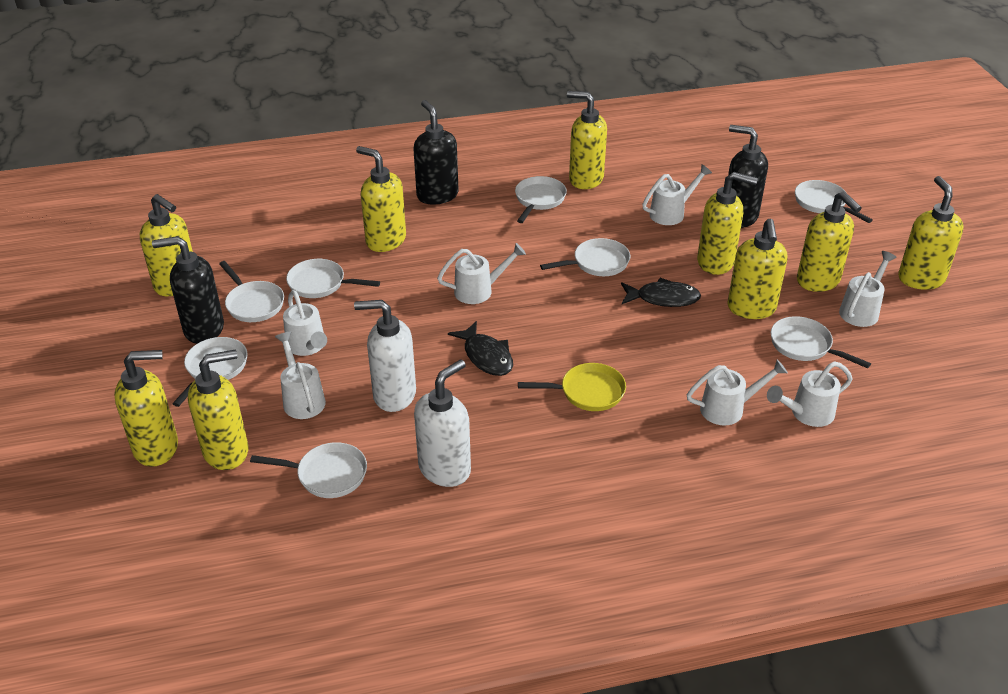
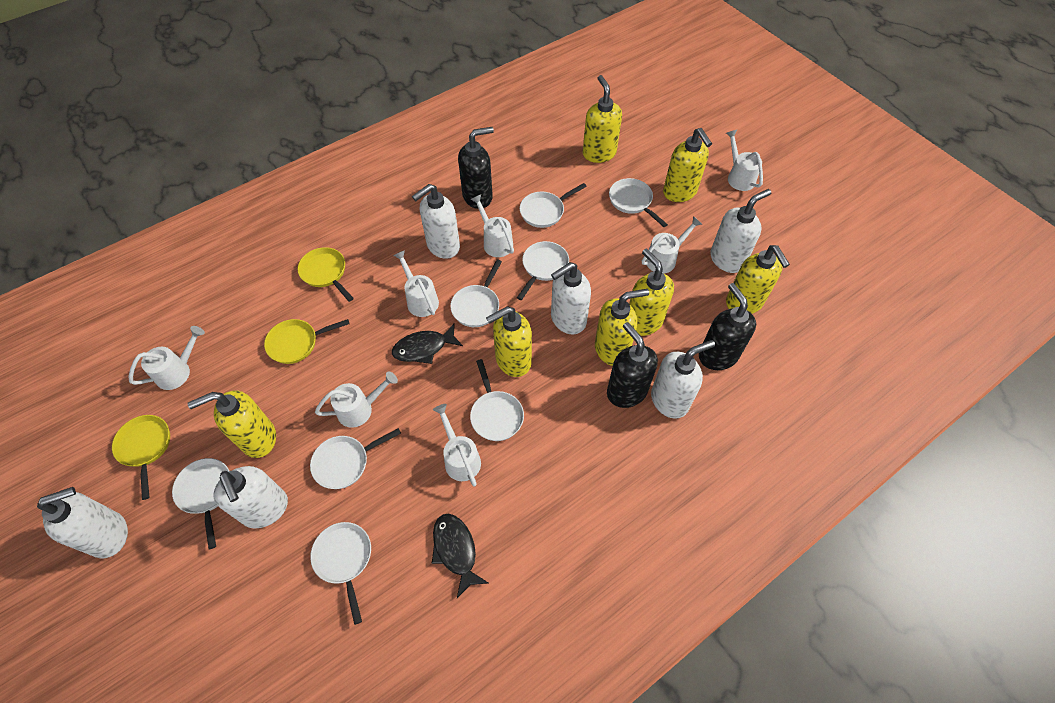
white soap dispenser: 2 -> 6
yellow pan: 1 -> 3
yellow soap dispenser: 9 -> 7

